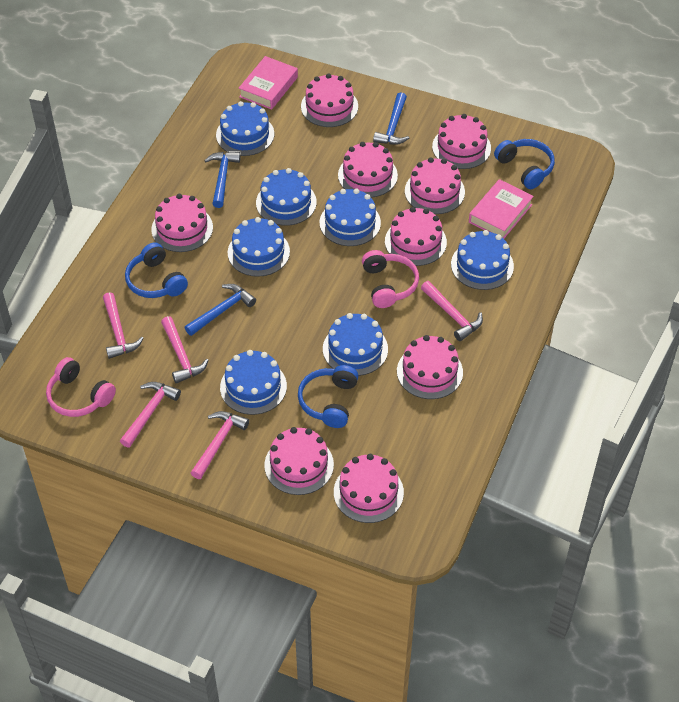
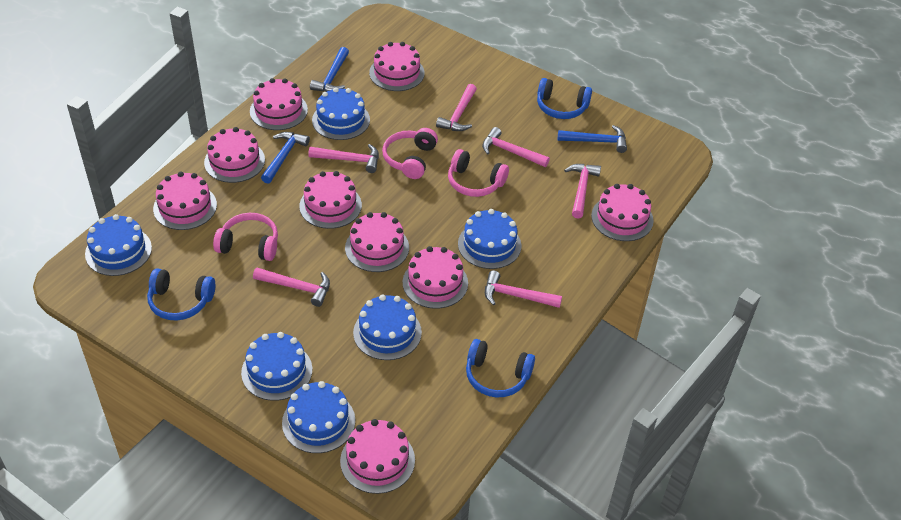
blue cake: 7 -> 6
pink book: 2 -> 0
pink hammer: 5 -> 6
pink headphones: 2 -> 3

